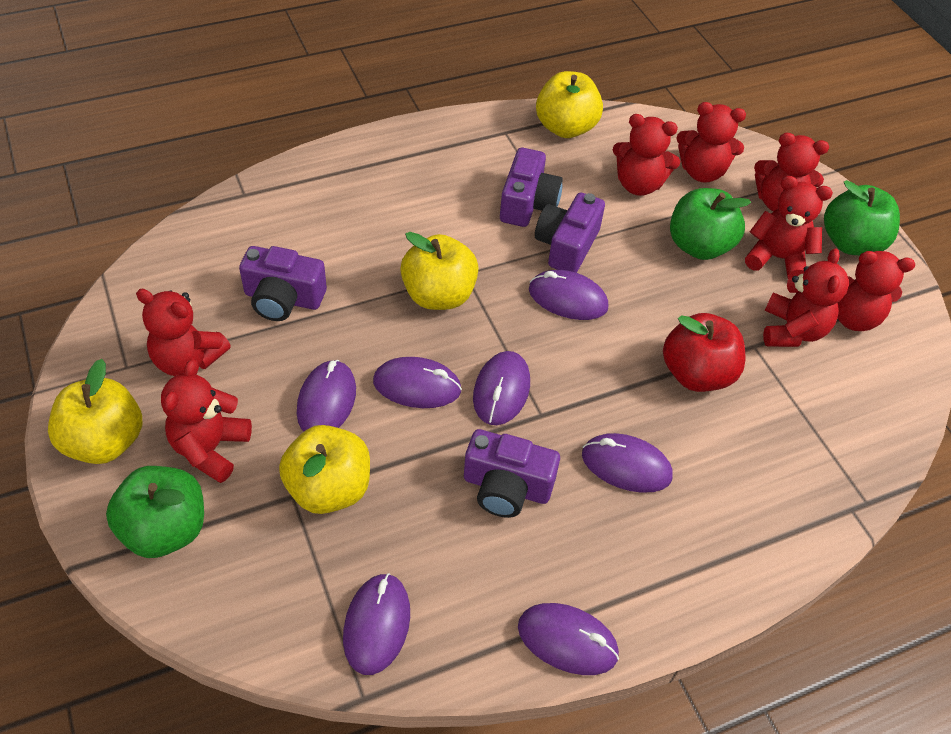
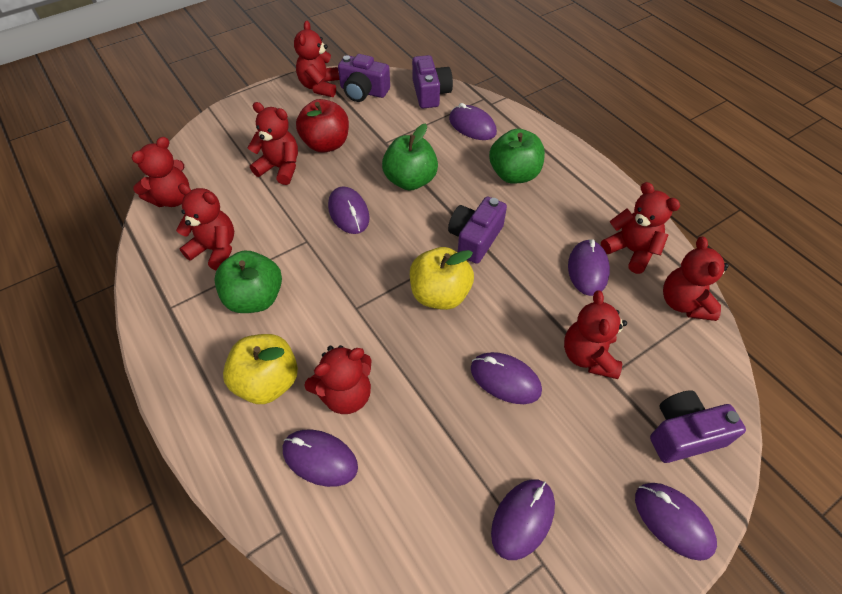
yellow apple: 4 -> 2

